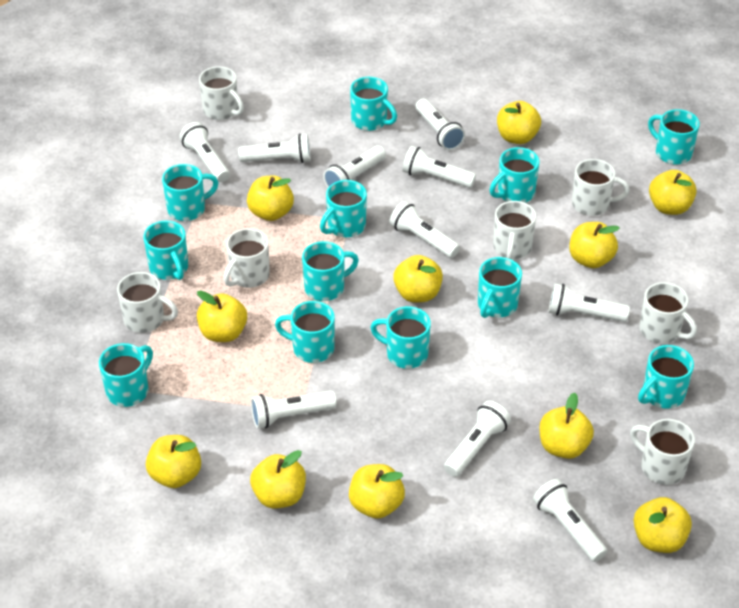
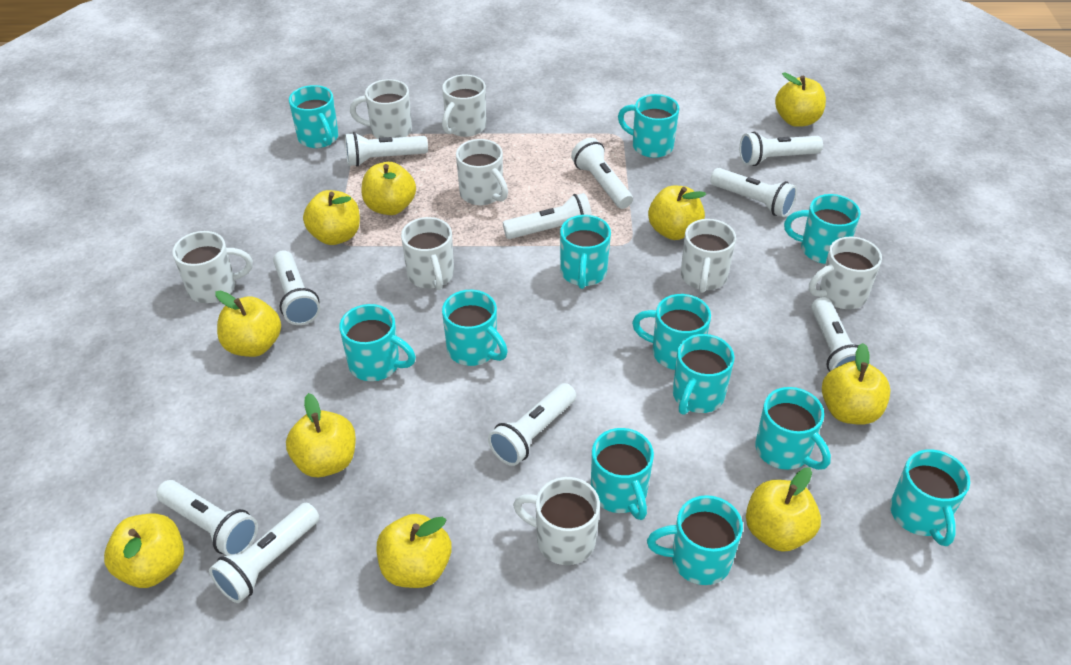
white mug: 7 -> 8
yellow apple: 11 -> 10

